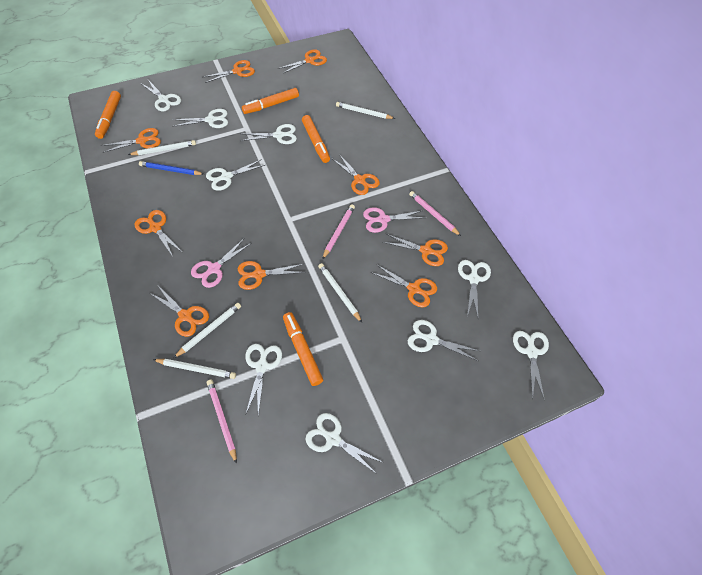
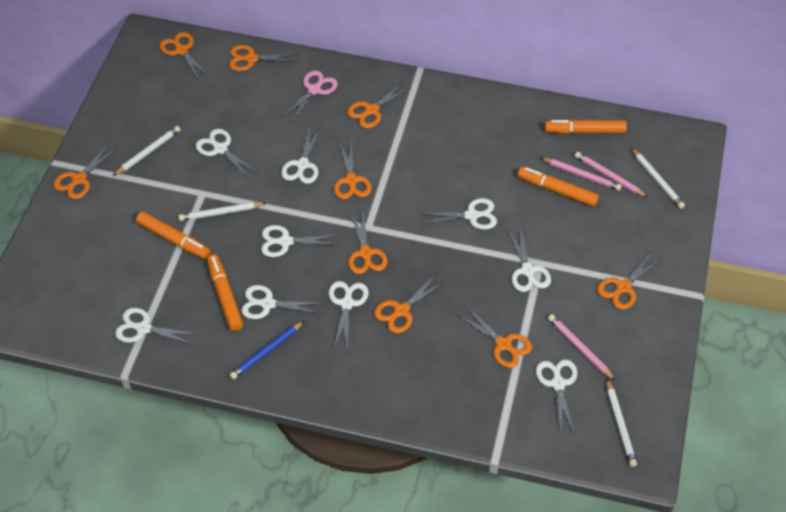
pink scissors: 2 -> 1
white pencil: 5 -> 4

